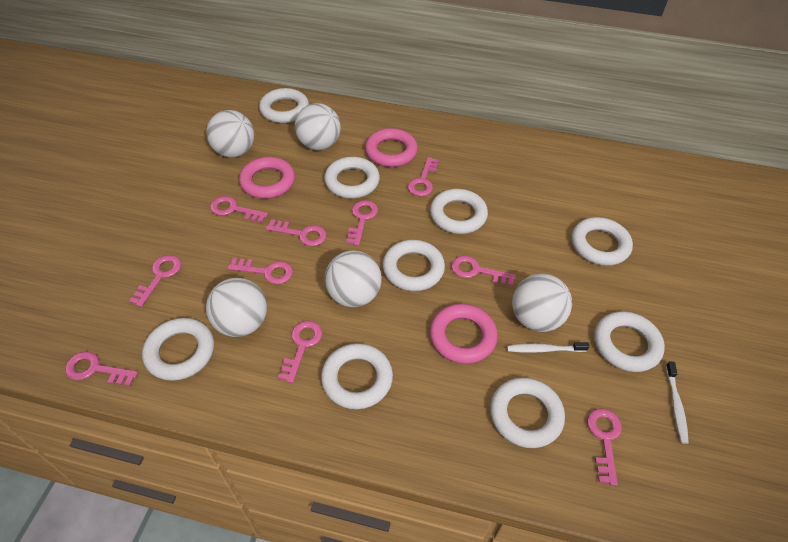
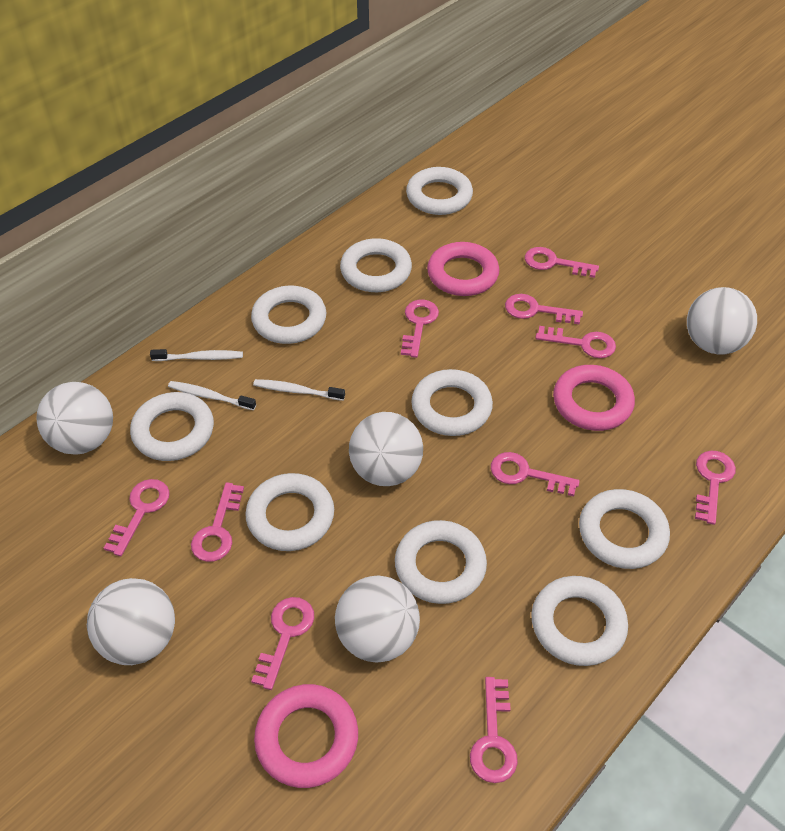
white toothbrush: 2 -> 3

